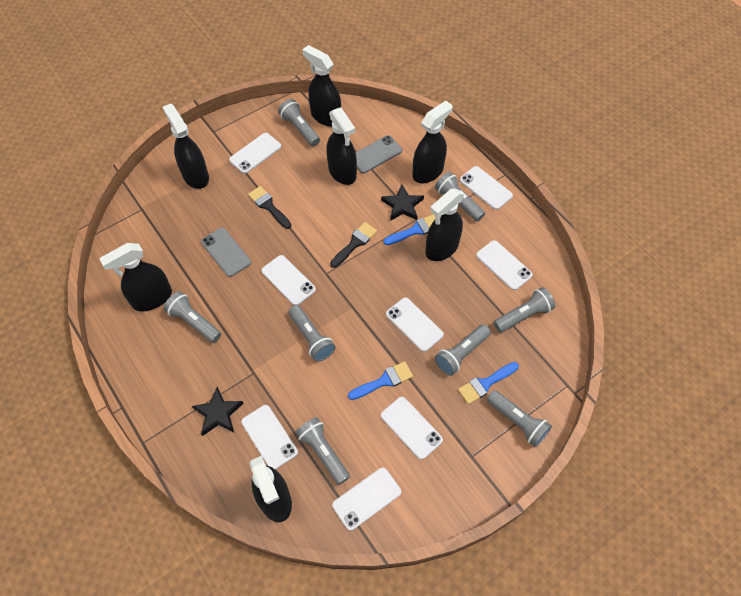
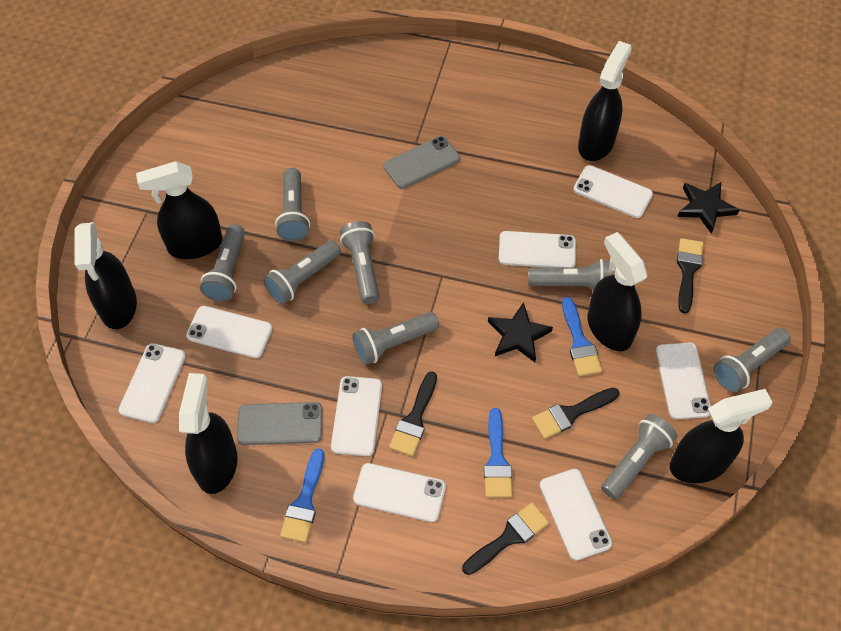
black brush: 2 -> 4
black spray bottle: 7 -> 6

